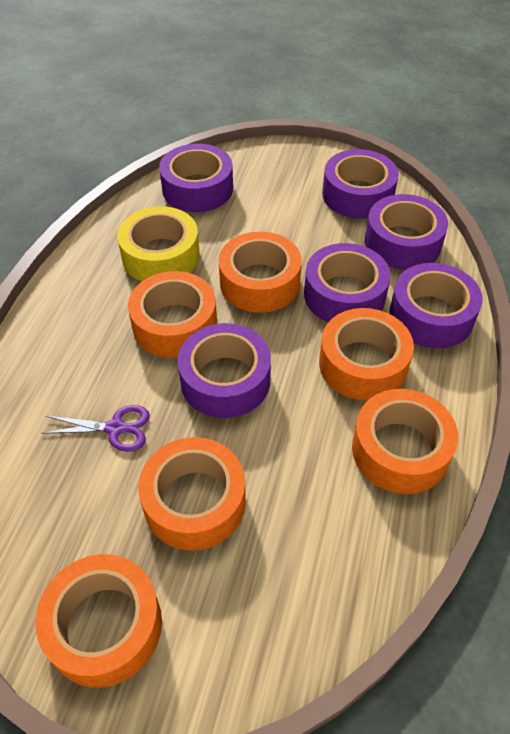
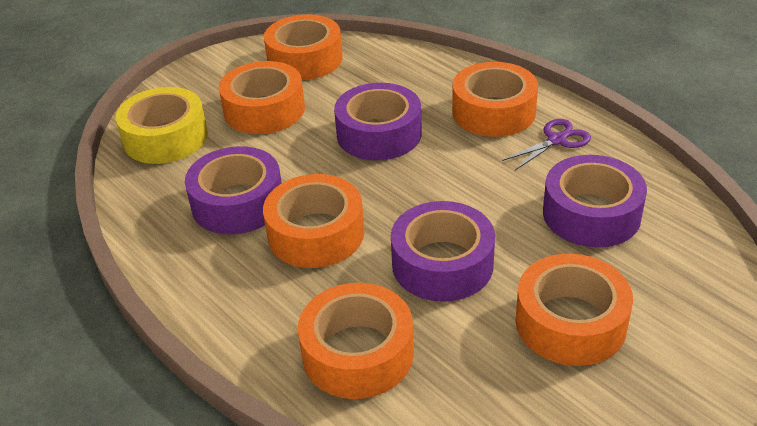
purple tape: 6 -> 4

